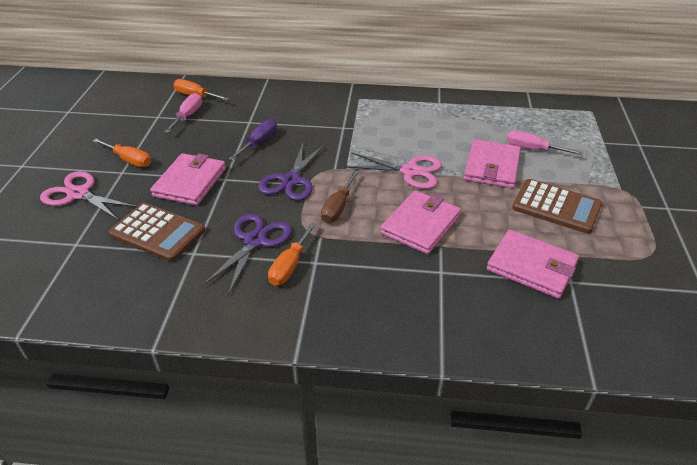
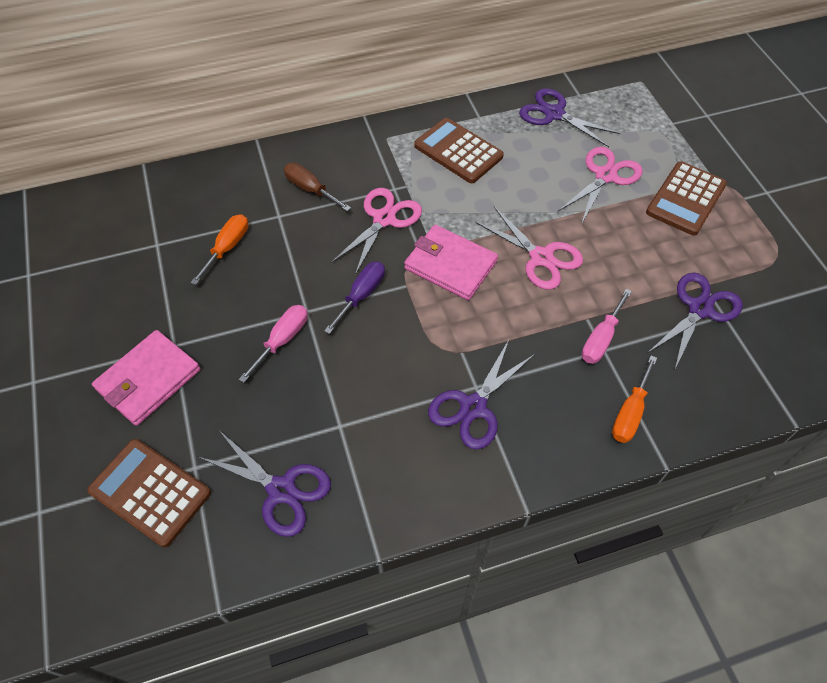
brown calculator: 2 -> 3
orange screwdriver: 3 -> 2
pink scissors: 2 -> 3
pink wallet: 4 -> 2
purple scissors: 2 -> 4

